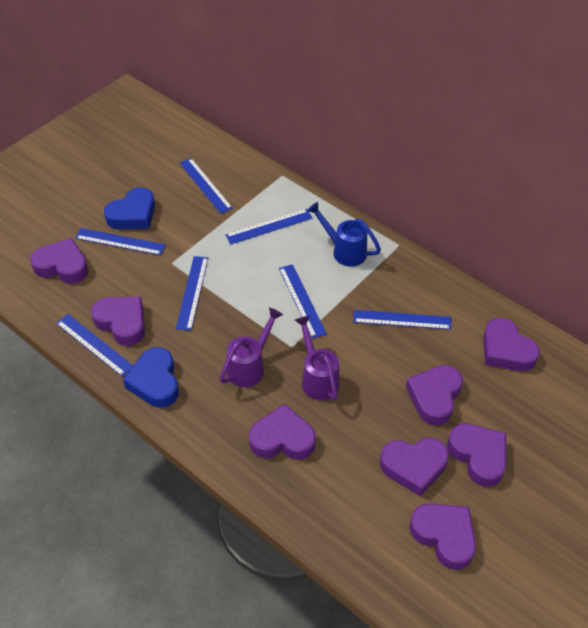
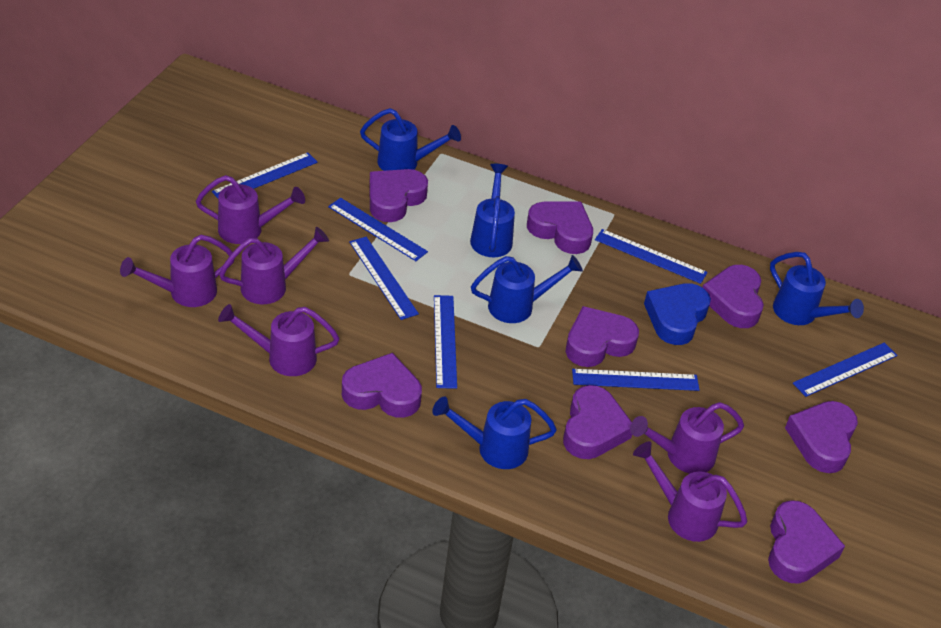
blue heart: 2 -> 1
blue watering can: 1 -> 5
purple watering can: 2 -> 6

